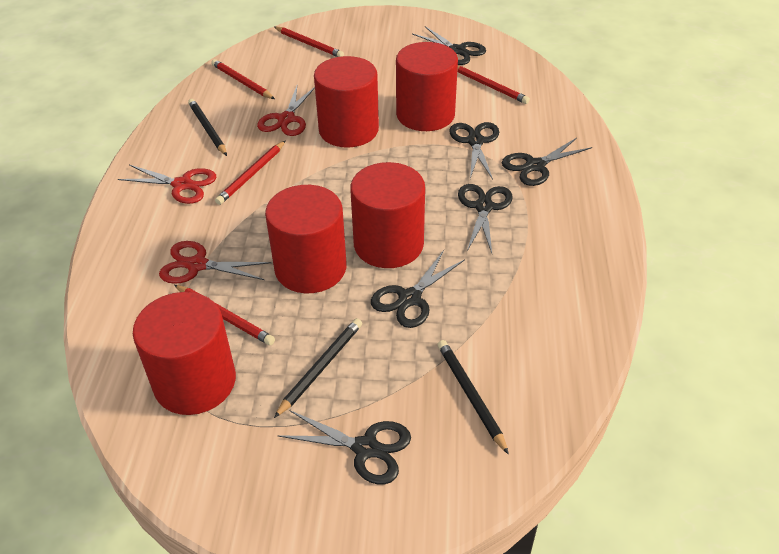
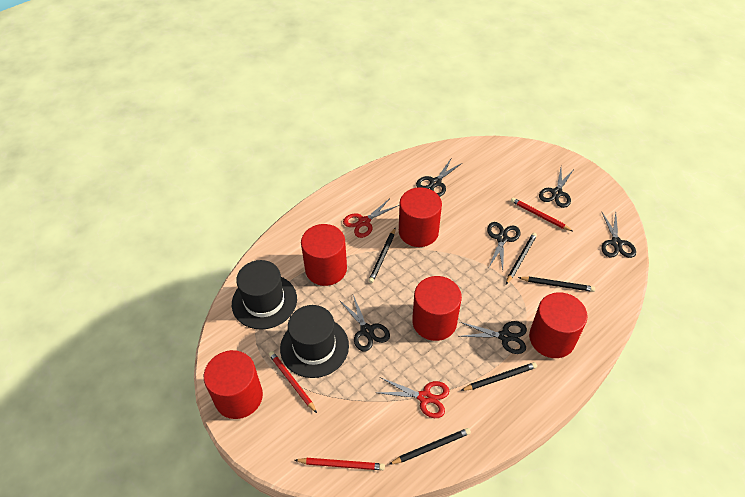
black hat: 0 -> 2
black pencil: 3 -> 5
red pencil: 5 -> 3
red scissors: 3 -> 2

